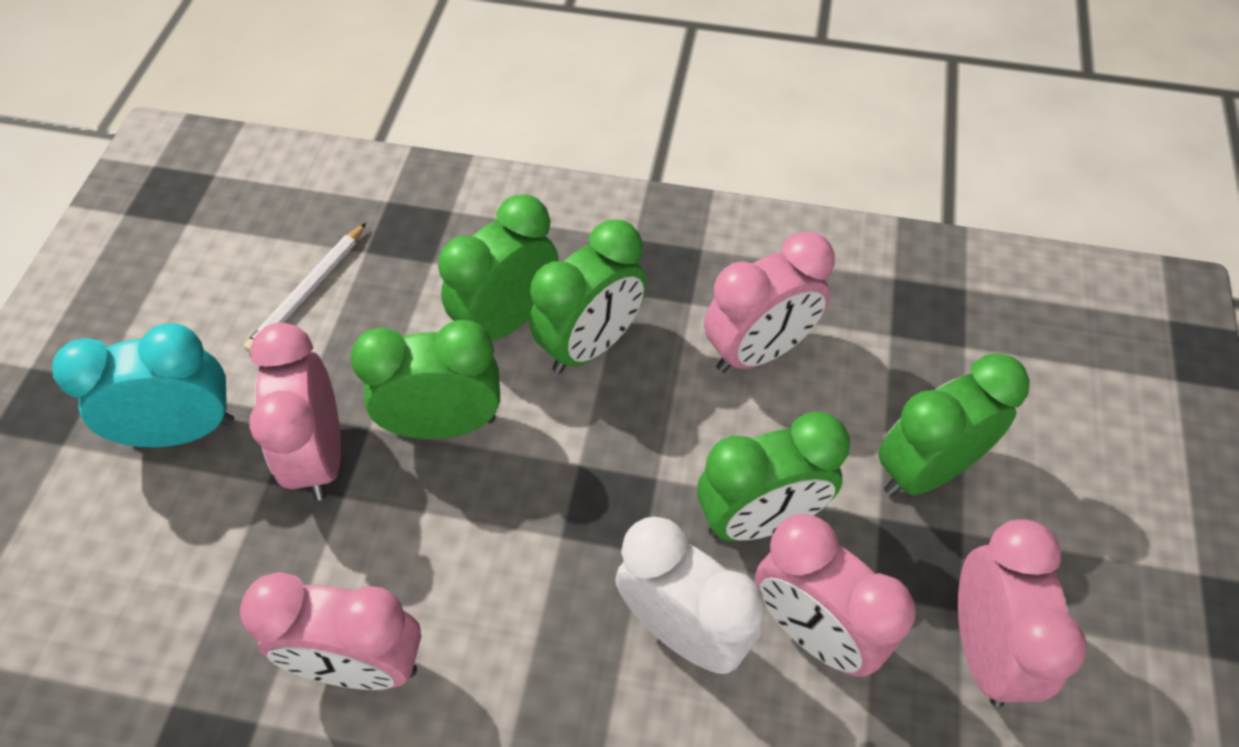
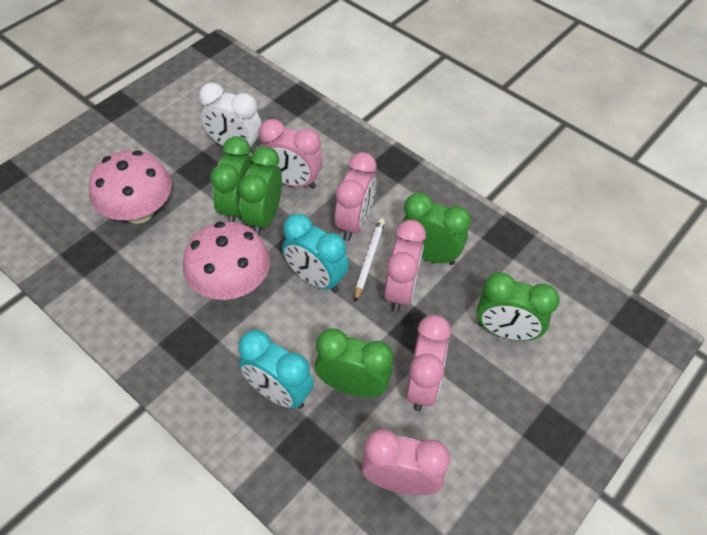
pink mushroom: 0 -> 2
turquoise clock: 1 -> 2

